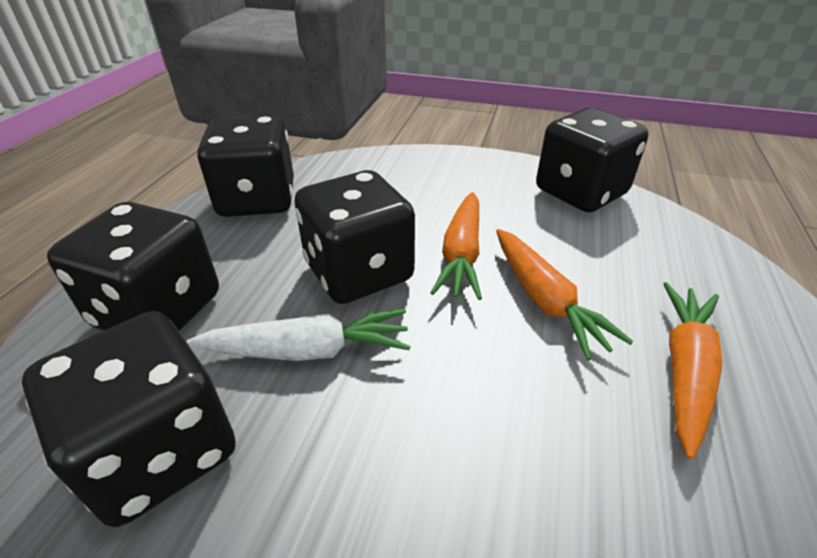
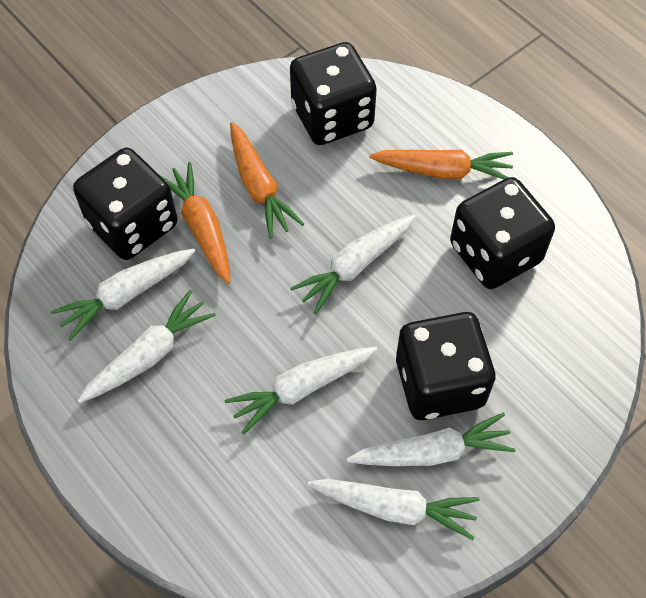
black dice: 5 -> 4
white carrot: 1 -> 6

